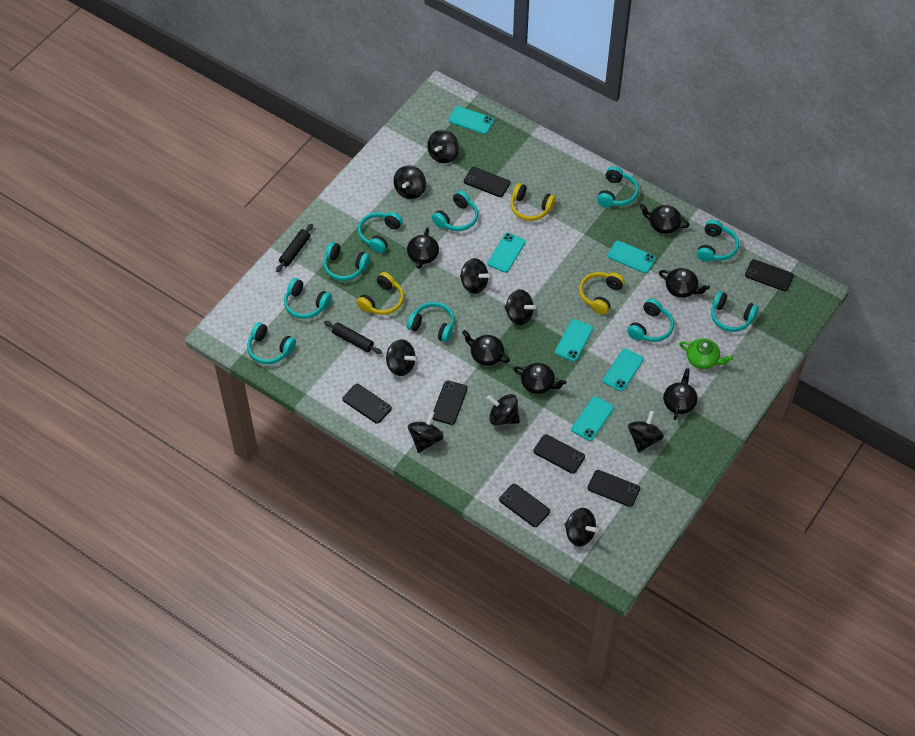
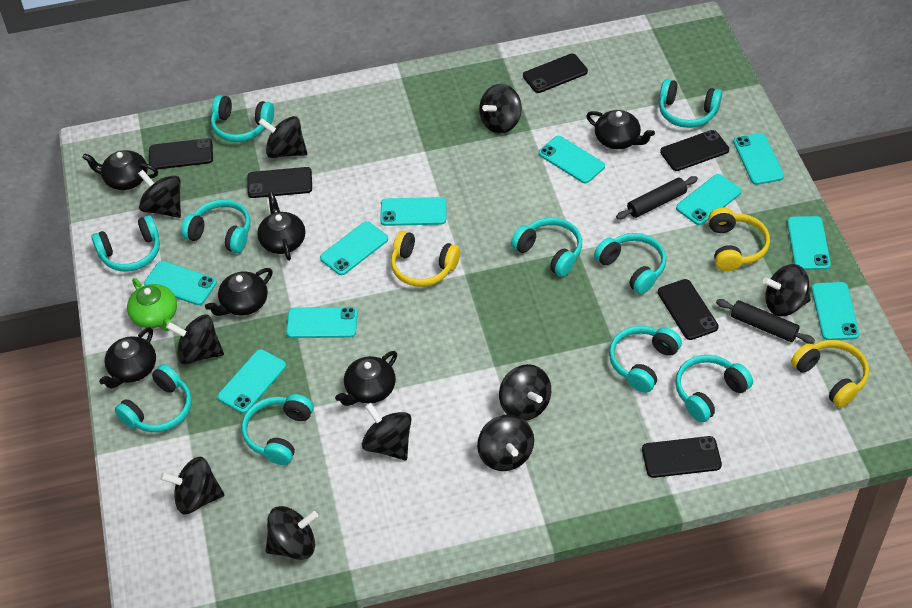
black phone: 7 -> 6
black spinning top: 9 -> 10
turquoise phone: 6 -> 10

